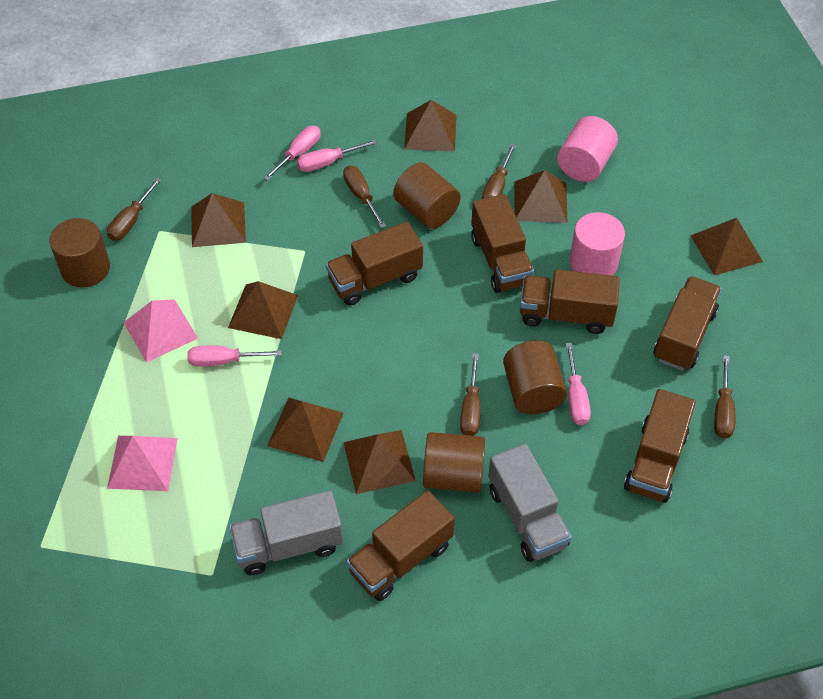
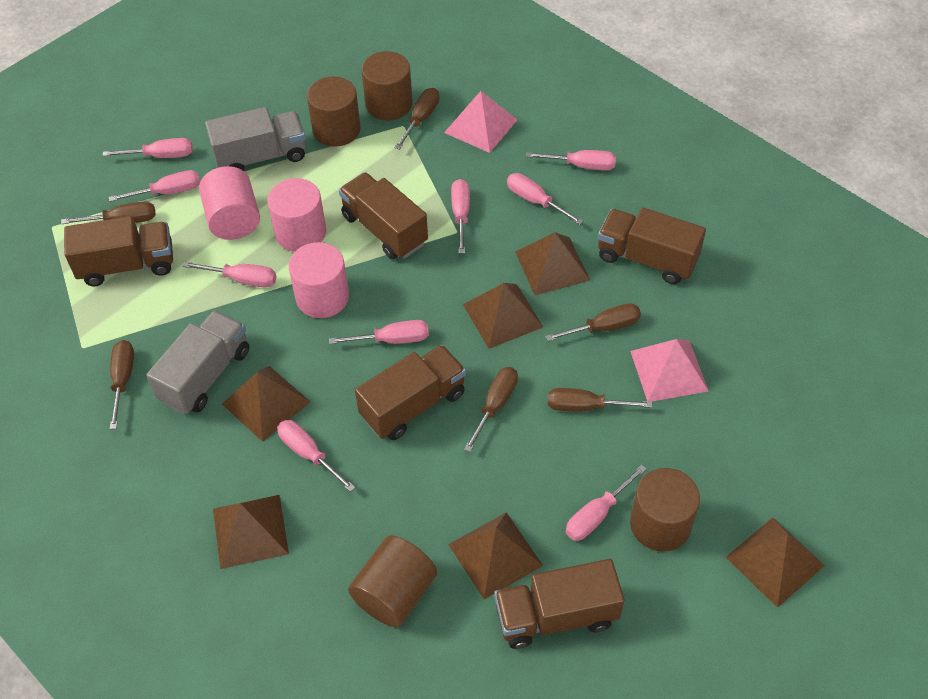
brown pyramid: 7 -> 6
brown screwdriver: 5 -> 6
brown truck: 6 -> 5
pink cylinder: 2 -> 3
pink screwdriver: 4 -> 9

